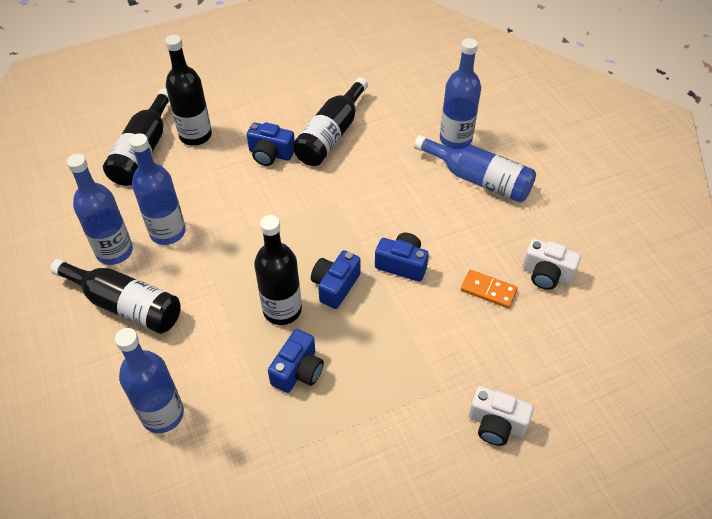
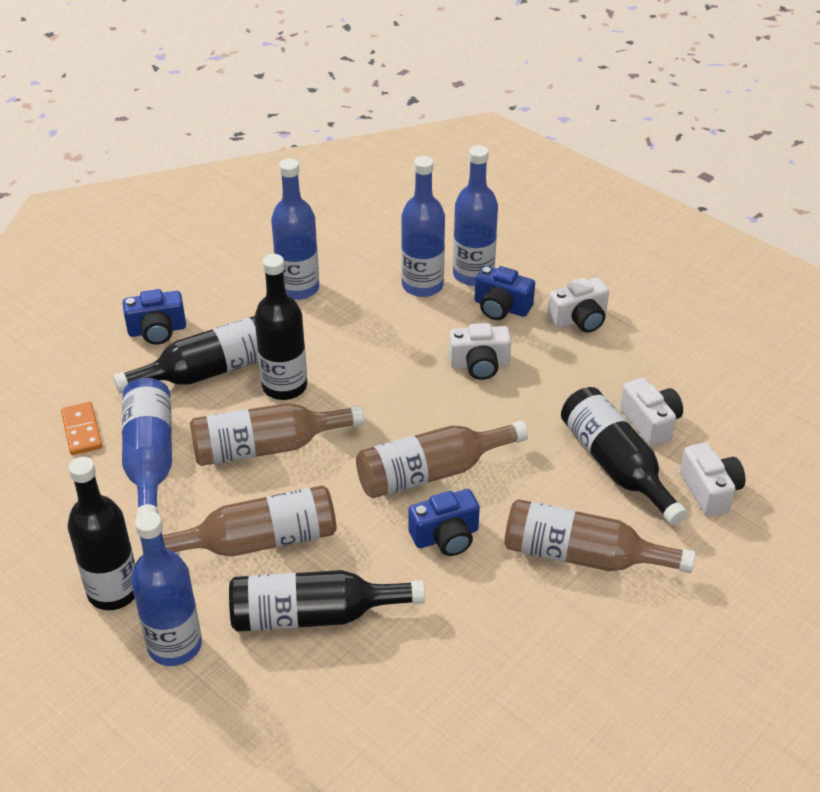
blue camera: 4 -> 3
brown bottle: 0 -> 4
white camera: 2 -> 4

